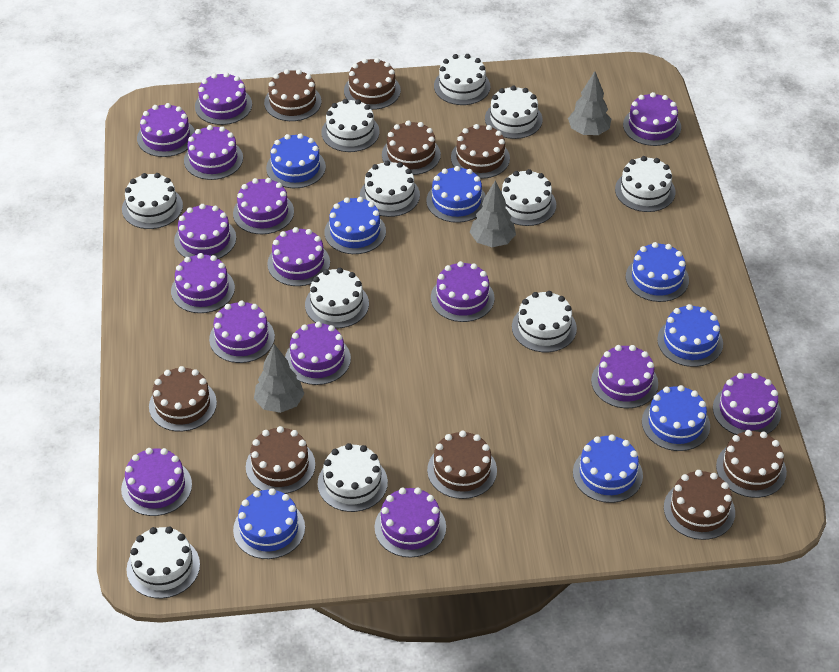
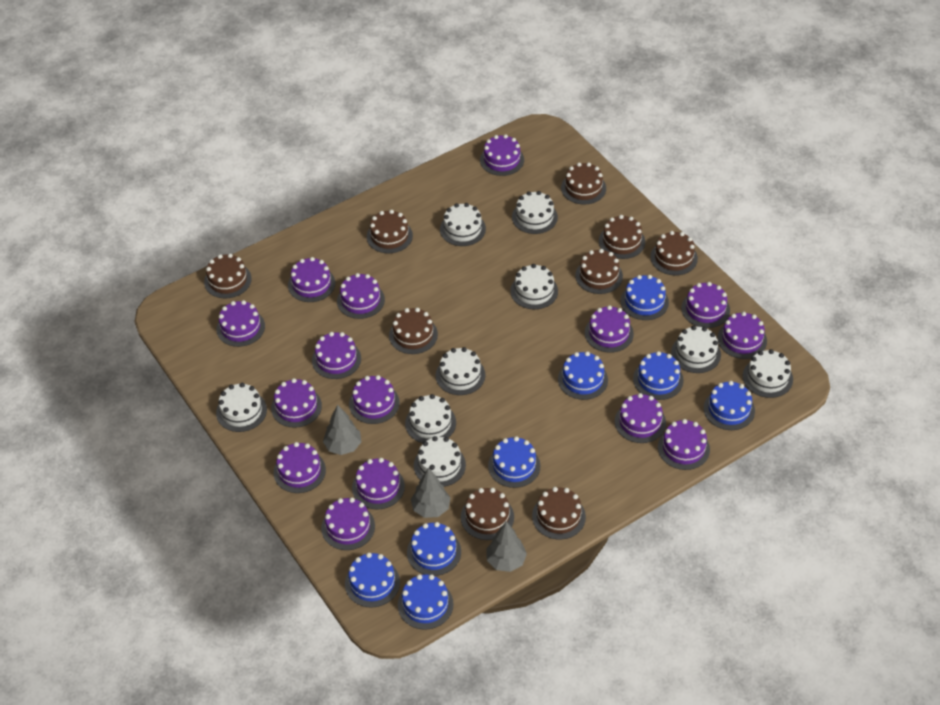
white cake: 11 -> 9

